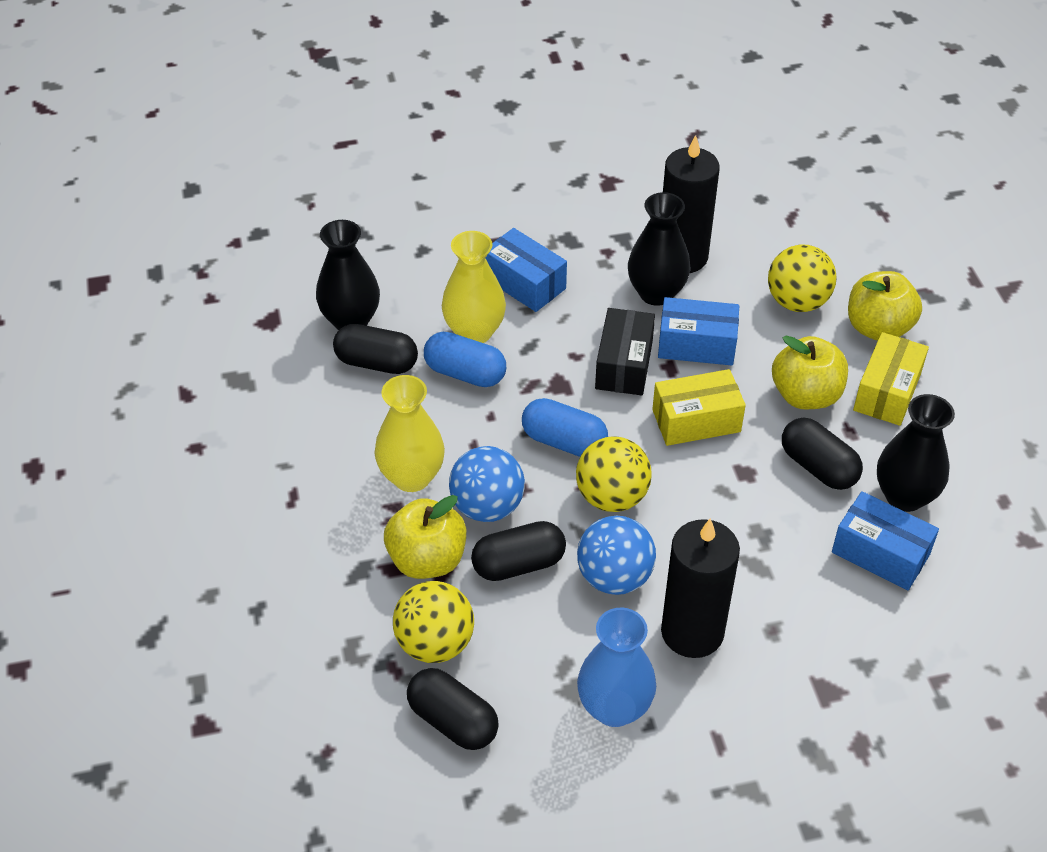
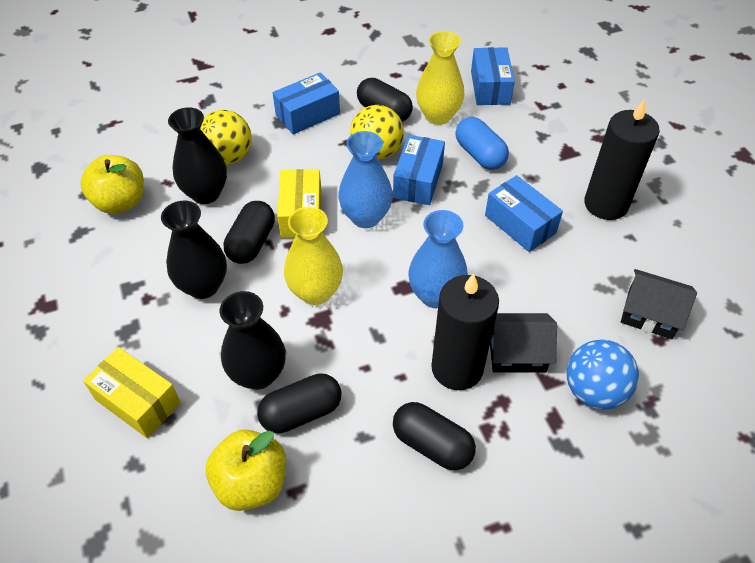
black box: 1 -> 0
black house: 0 -> 2
blue ball: 2 -> 1
blue box: 3 -> 4
blue capsule: 2 -> 1
blue vase: 1 -> 2
yellow apple: 3 -> 2
yellow ball: 3 -> 2

